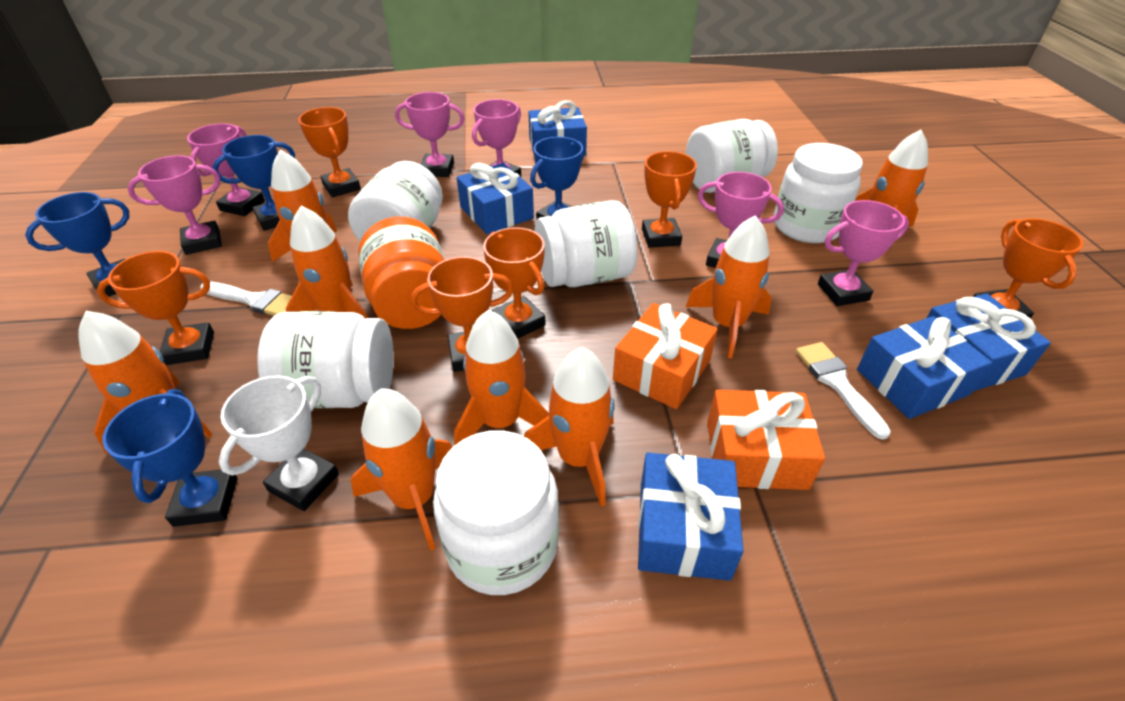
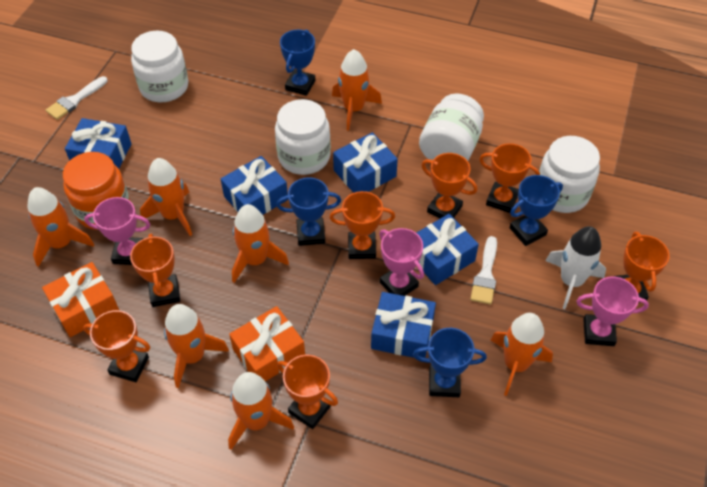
orange rocket: 8 -> 7
orange trophy: 6 -> 7
pink trophy: 6 -> 3
white jar: 6 -> 4
white rocket: 0 -> 1
white trophy: 1 -> 0

